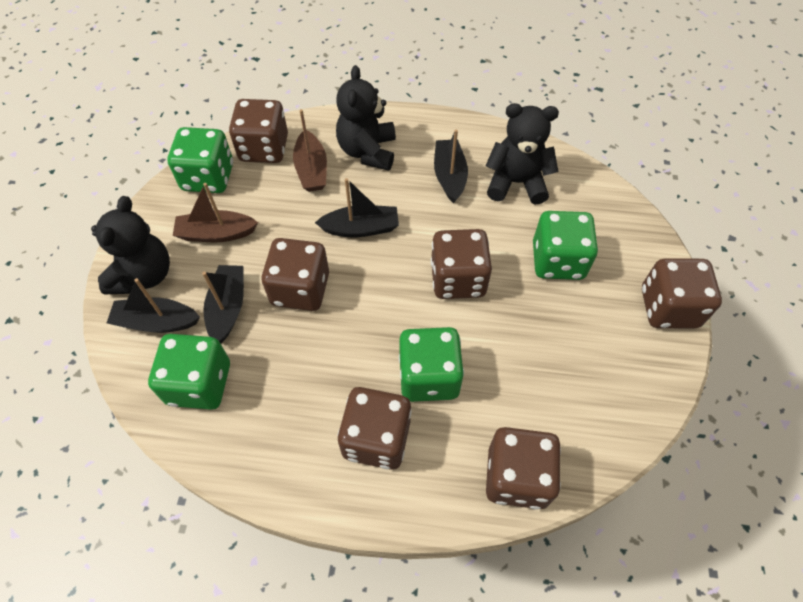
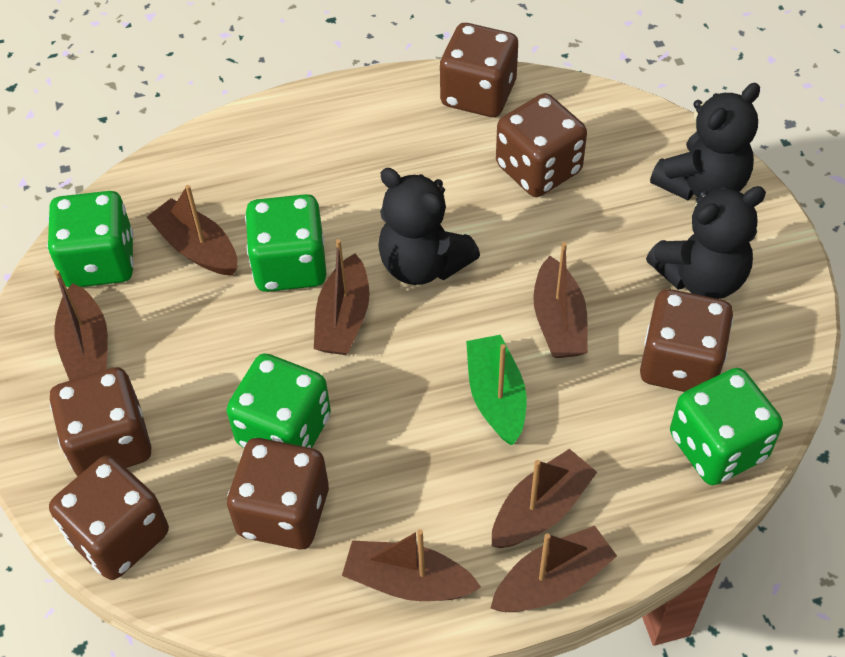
black boat: 4 -> 0
brown boat: 2 -> 7
green boat: 0 -> 1

